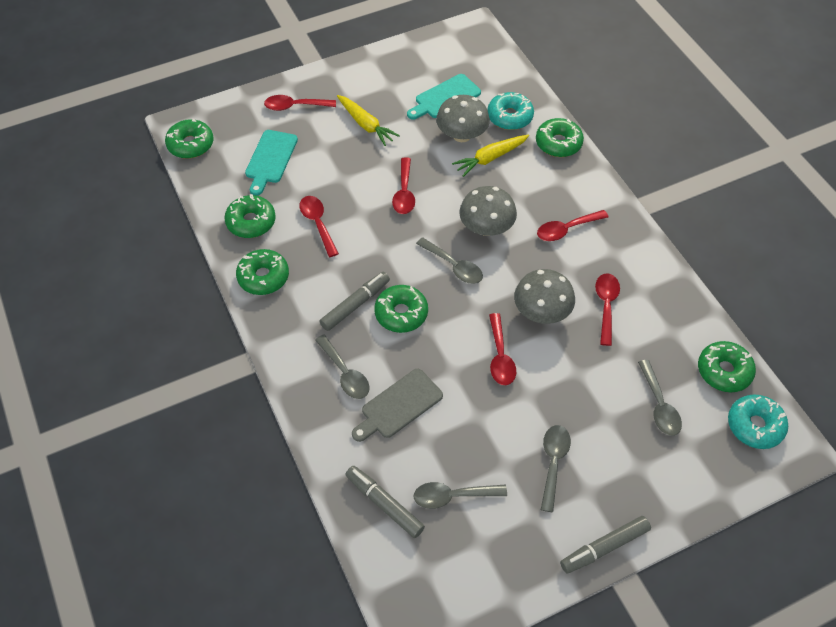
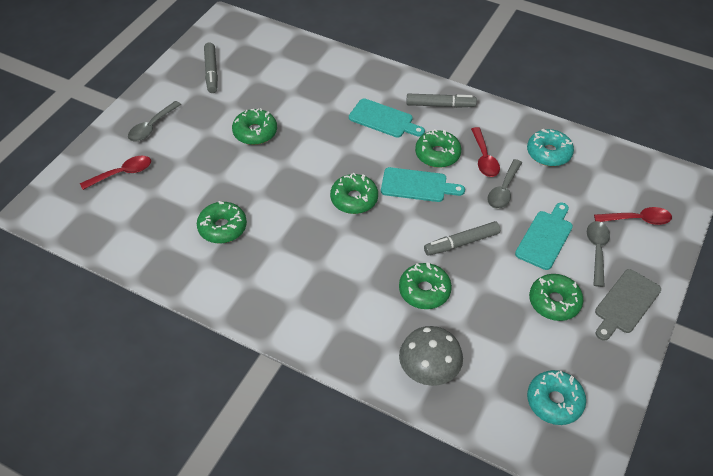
grey mushroom: 3 -> 1
grey spoon: 5 -> 3
red spoon: 6 -> 3
turquoise cutting board: 2 -> 3
yellow carrot: 2 -> 0

